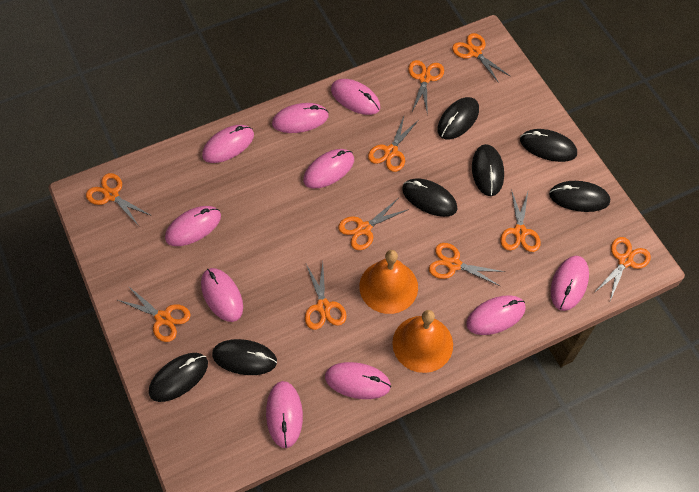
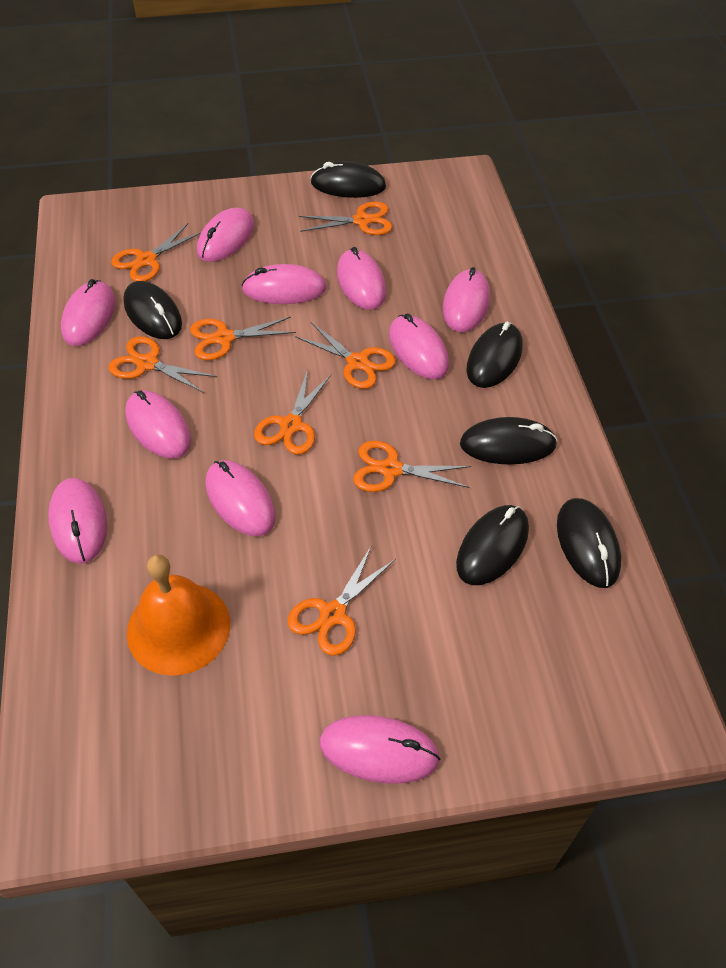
black mouse: 7 -> 6
orange bell: 2 -> 1
orange scissors: 10 -> 8

